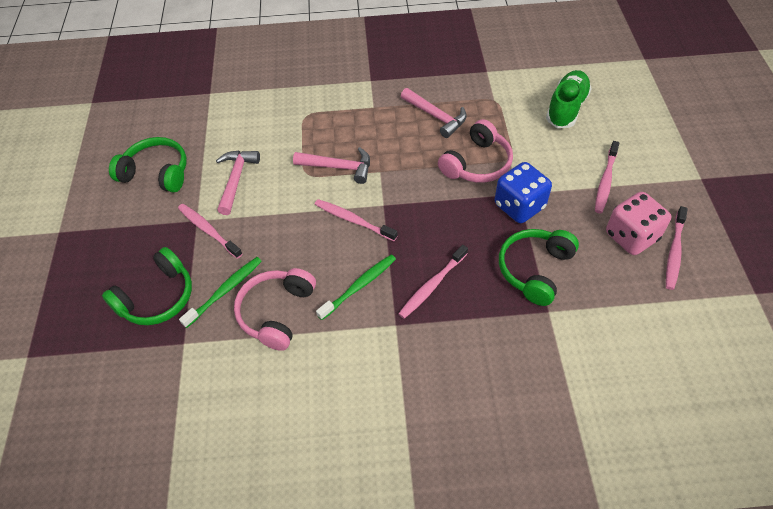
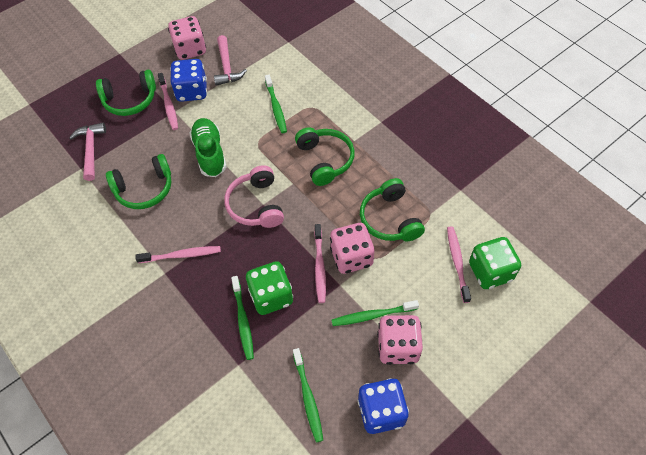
blue dice: 1 -> 2
green dice: 0 -> 2
green headphones: 3 -> 4
green toothbrush: 2 -> 4
pink dice: 1 -> 3
pink hammer: 3 -> 2
pink headphones: 2 -> 1
pink toothbrush: 5 -> 4

